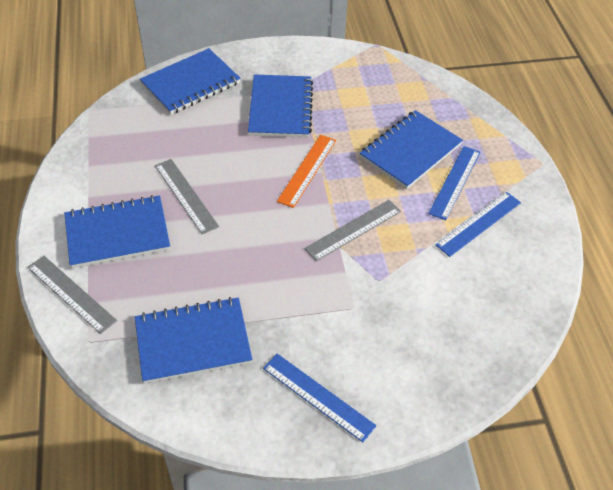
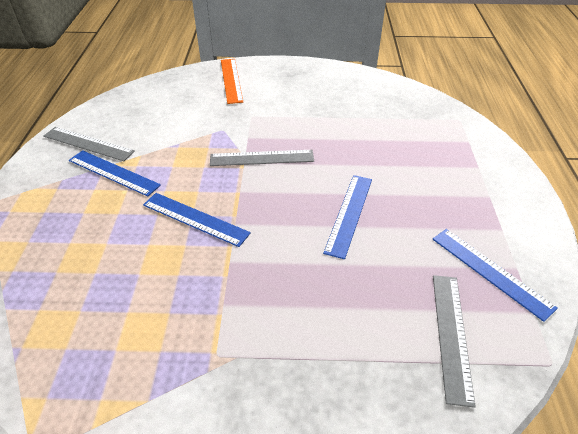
blue notebook: 5 -> 0
blue ruler: 3 -> 4

